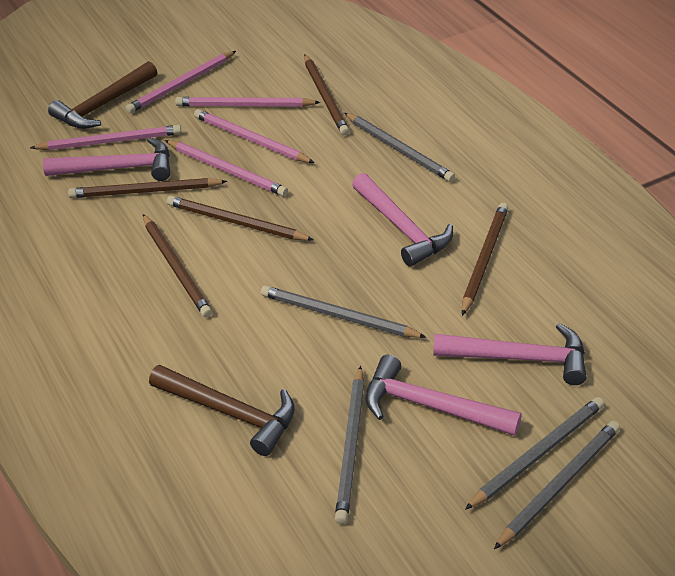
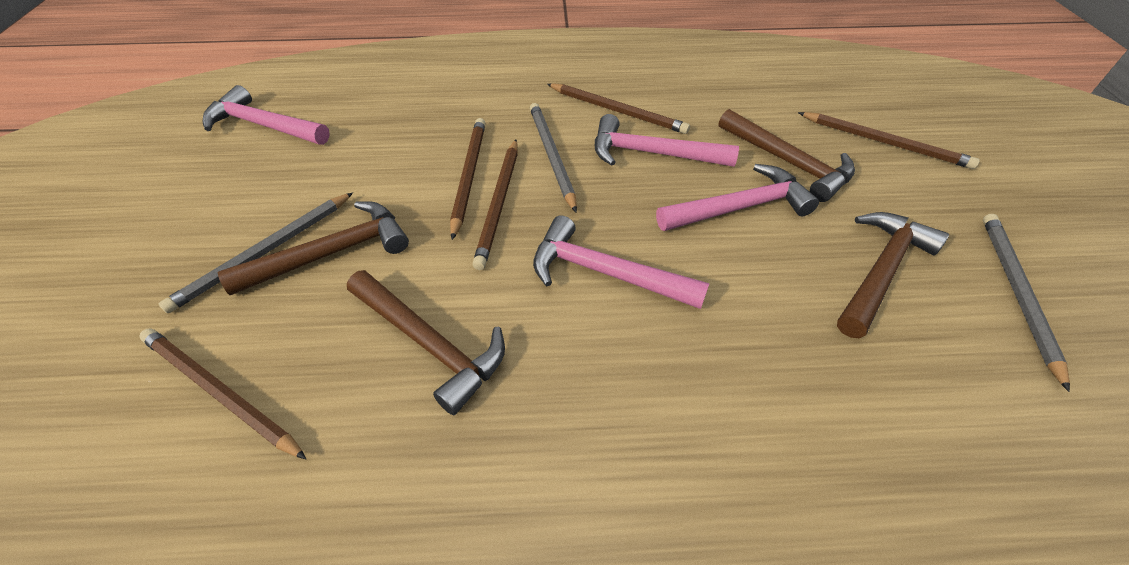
brown hammer: 2 -> 4
grey pencil: 5 -> 3
pink pencil: 5 -> 0

